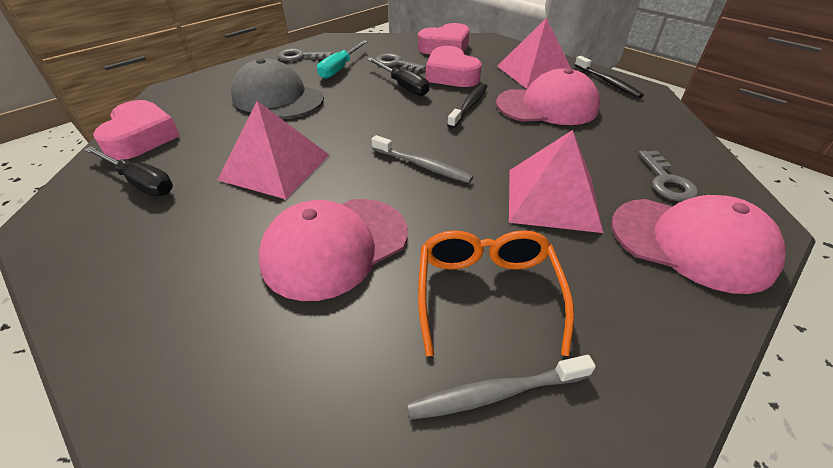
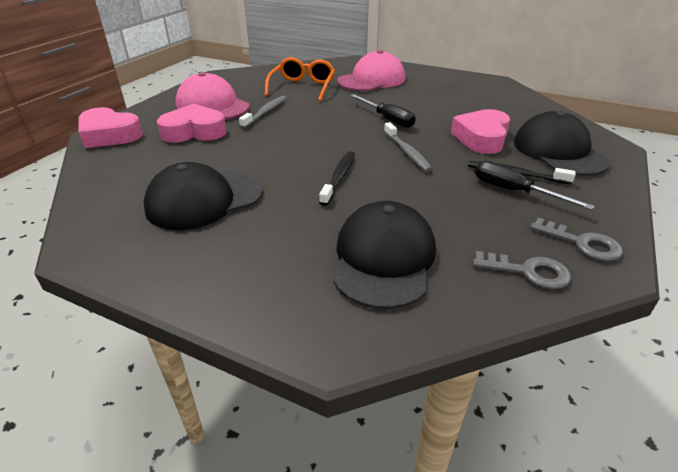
black cap: 0 -> 3
grey cap: 1 -> 0
grey key: 3 -> 2
pink cap: 3 -> 2
pink pyramid: 3 -> 0
turquoise screwdriver: 1 -> 0

